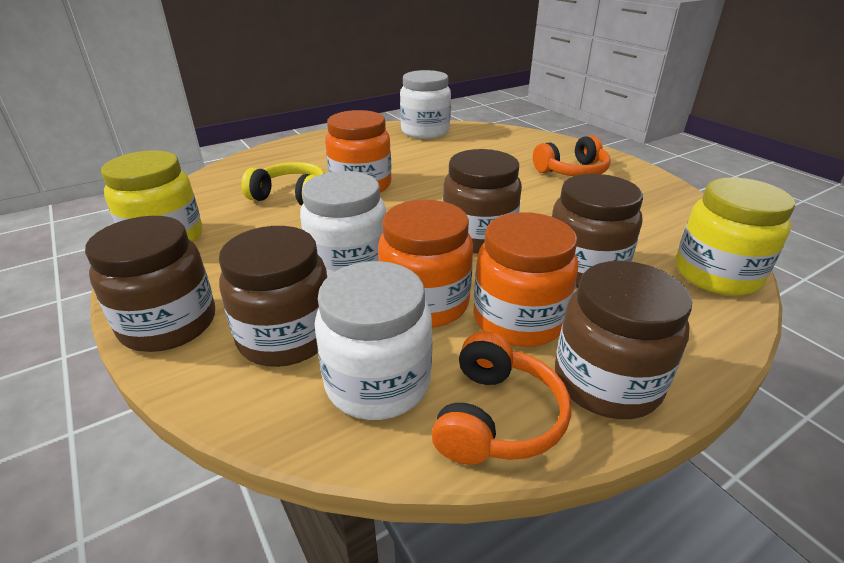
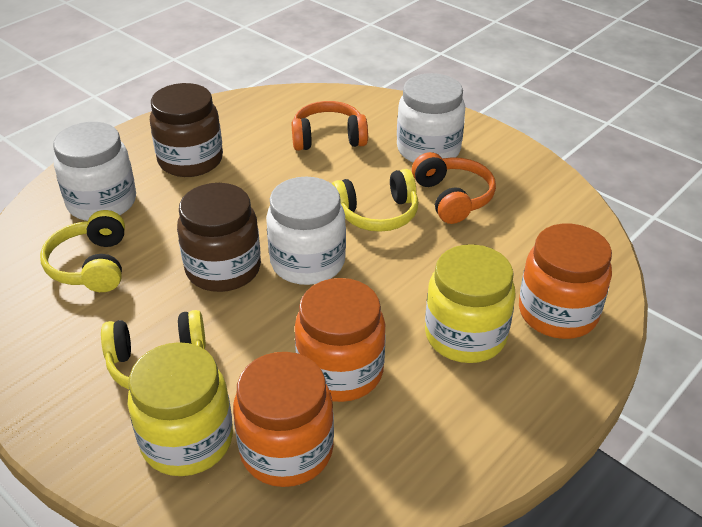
brown jar: 5 -> 2
yellow headphones: 1 -> 3

